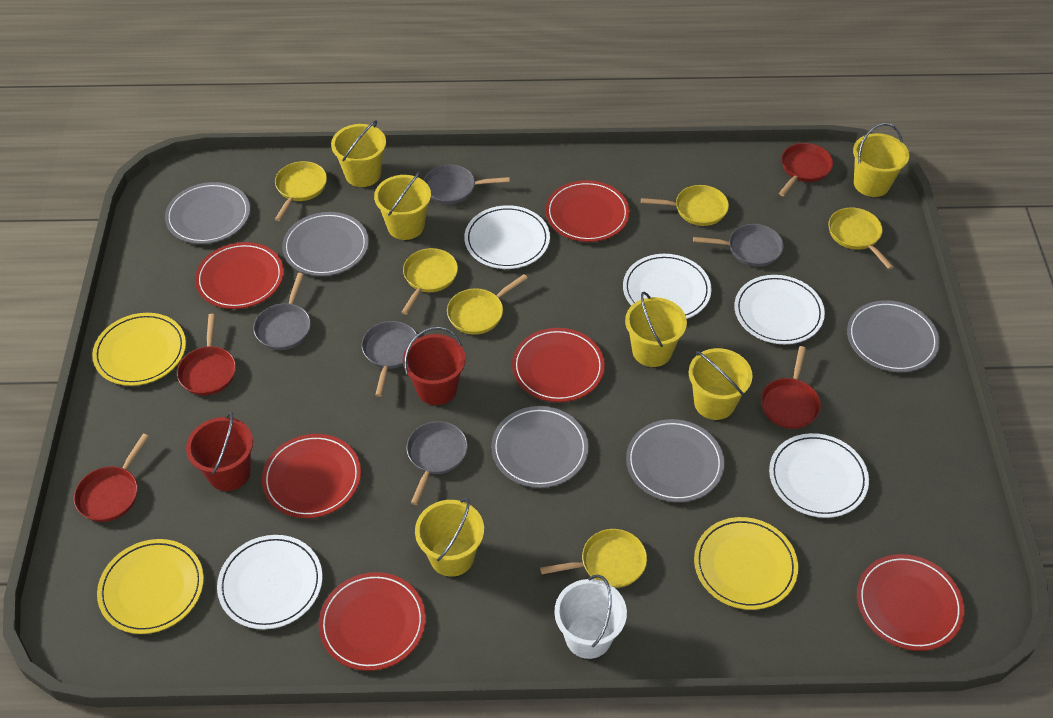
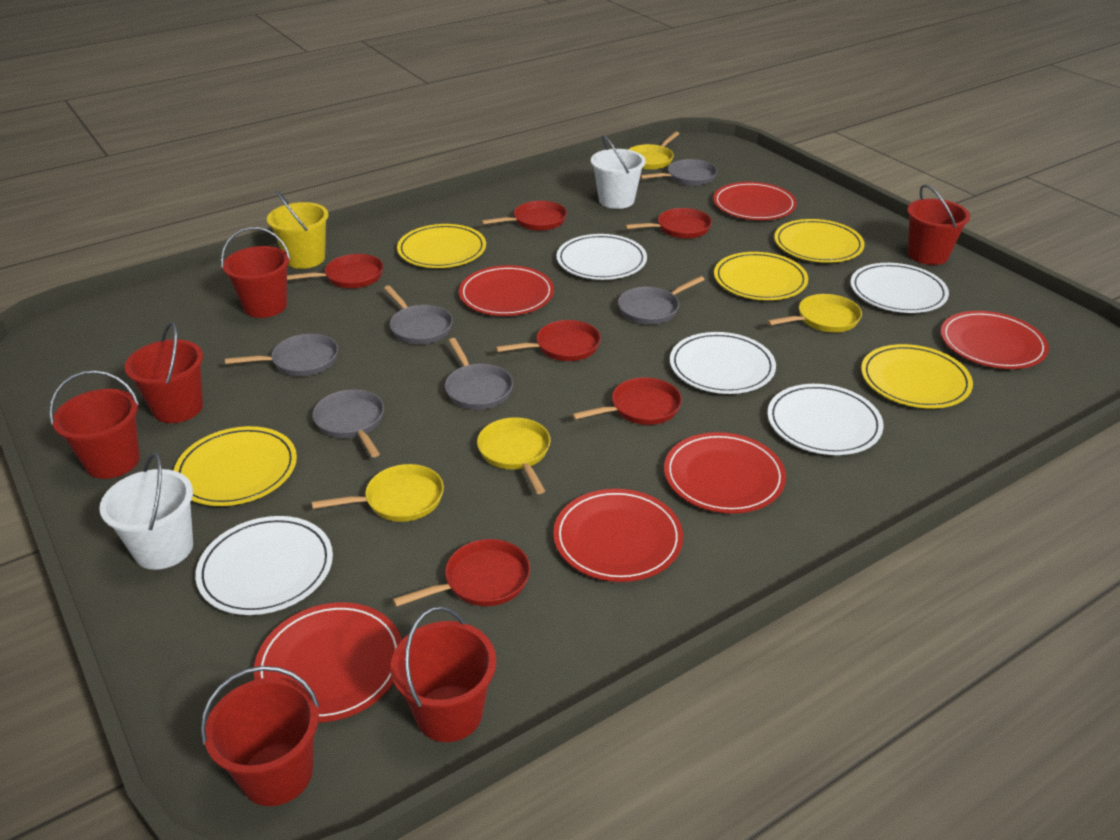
grey pan: 5 -> 6
grey plate: 5 -> 0
red bucket: 2 -> 6
red pan: 4 -> 6
white bucket: 1 -> 2
yellow bucket: 6 -> 1
yellow pan: 6 -> 4
yellow plate: 3 -> 5

